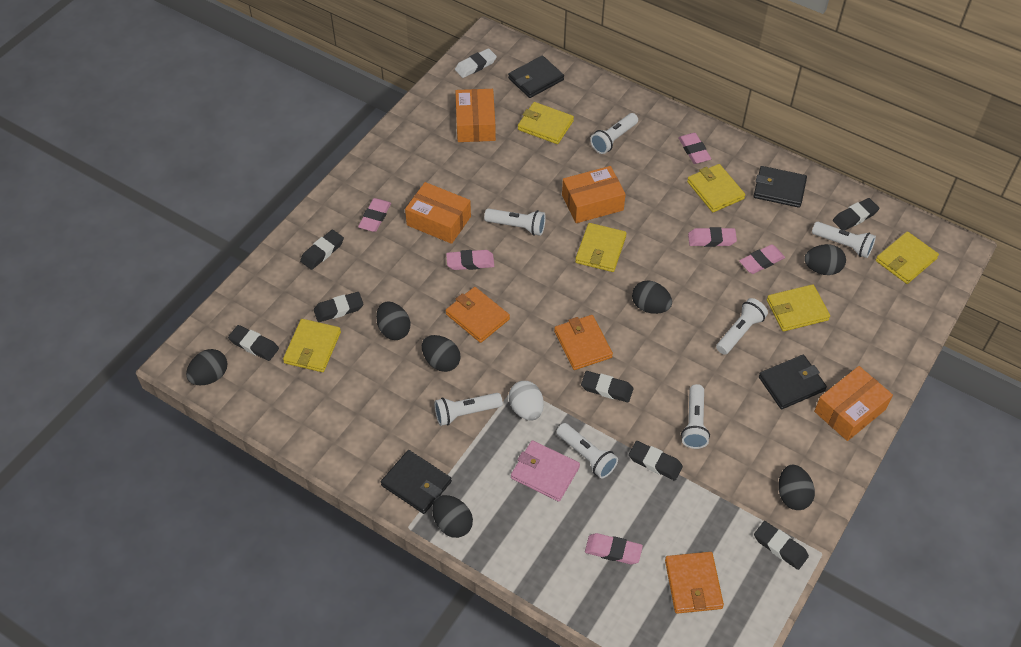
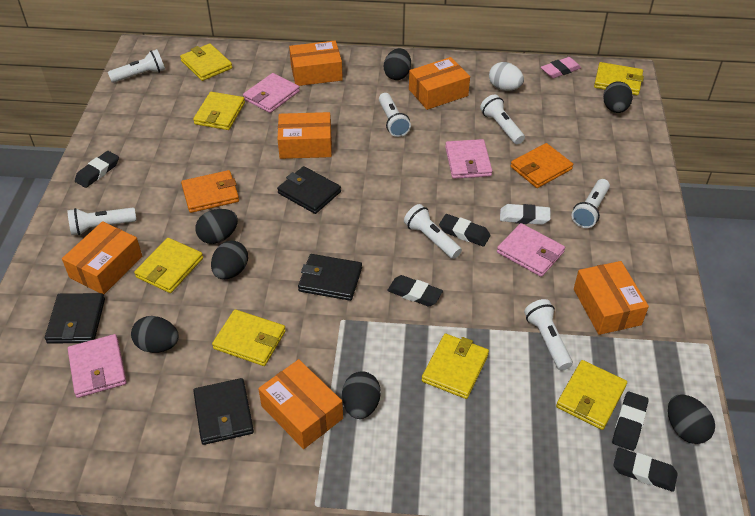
black eraser: 7 -> 5
orange box: 4 -> 6
orange wallet: 3 -> 2
pink eraser: 6 -> 1
pink wallet: 1 -> 4
yellow wallet: 6 -> 7

